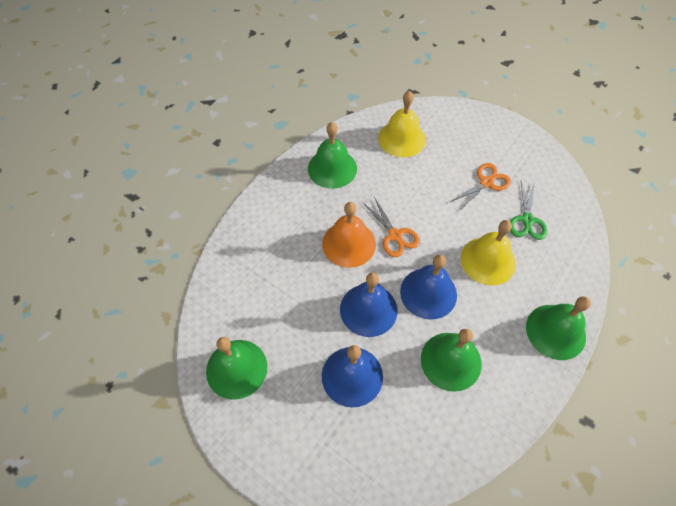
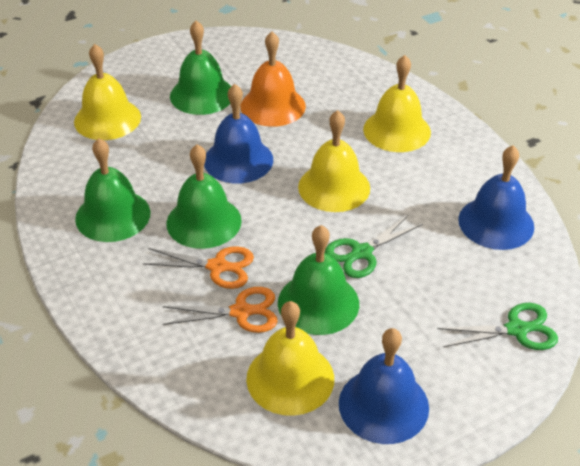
green scissors: 1 -> 2
yellow bell: 2 -> 4

